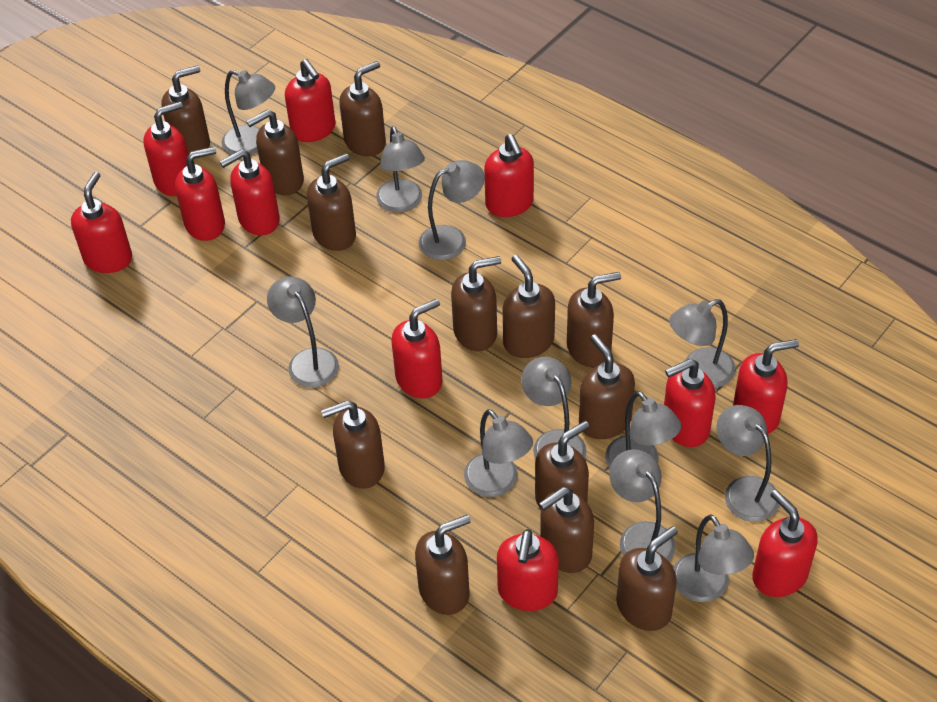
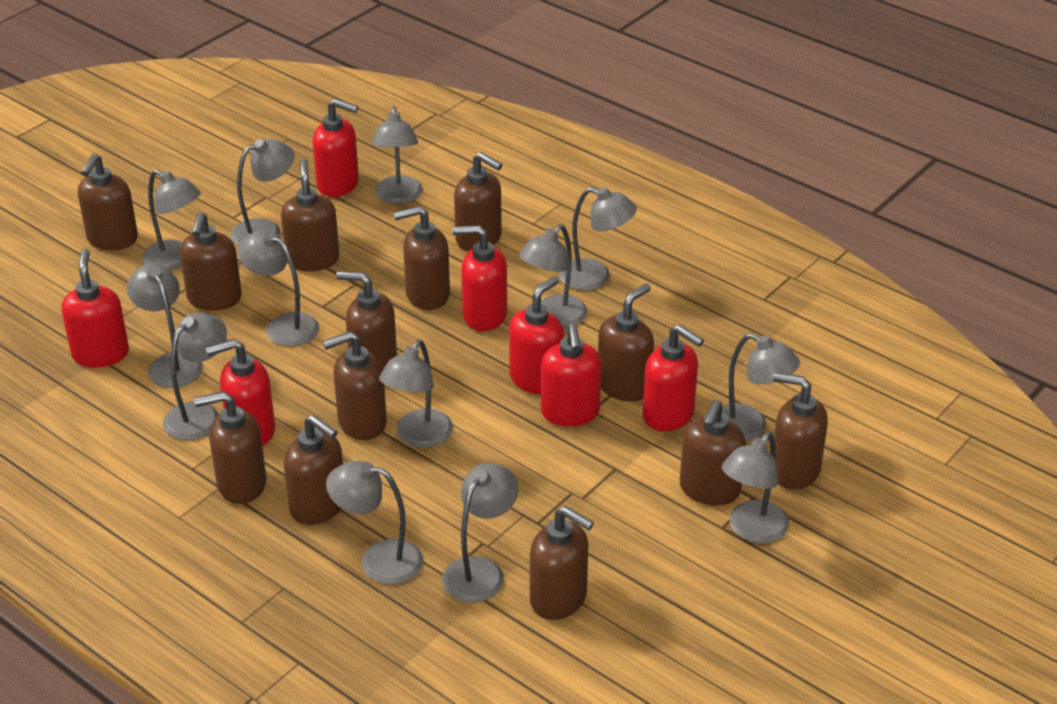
grey lamp: 11 -> 13
red soap dispenser: 11 -> 7

